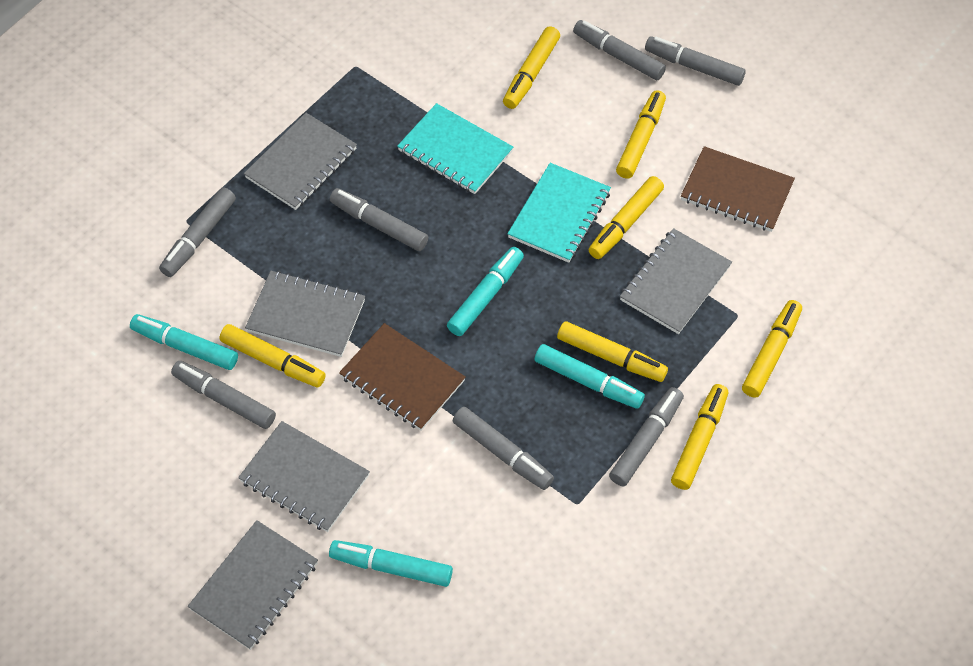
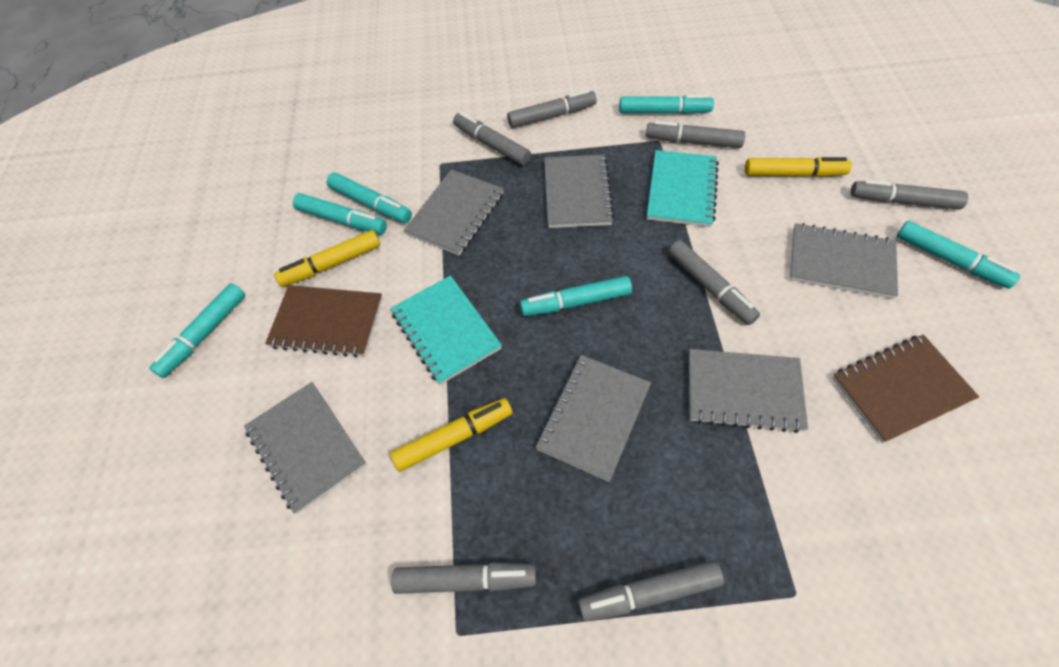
grey notebook: 5 -> 6
turquoise marker: 4 -> 6
yellow marker: 7 -> 3

